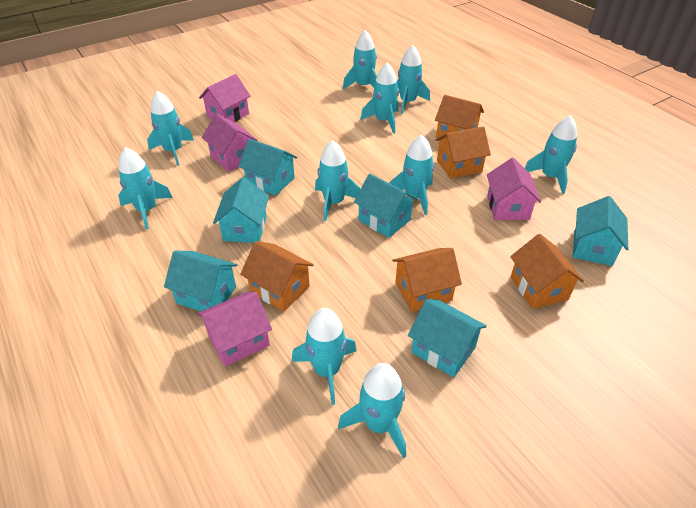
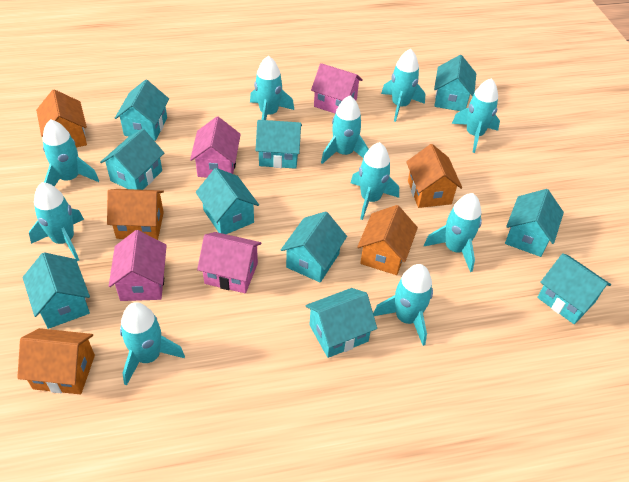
turquoise house: 6 -> 10

